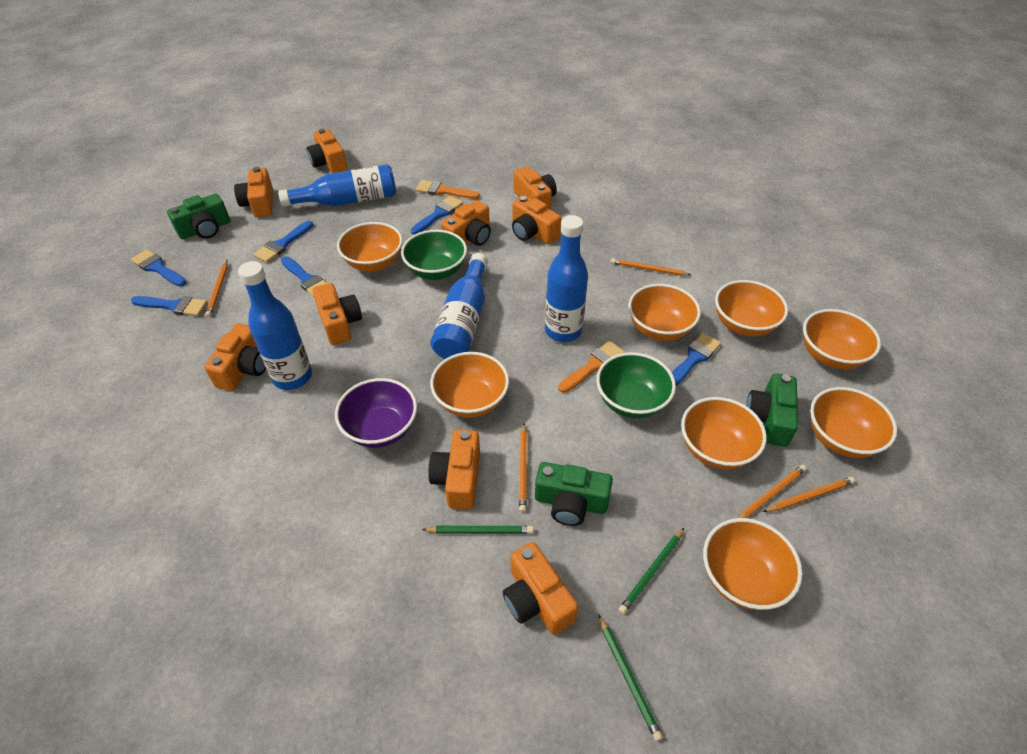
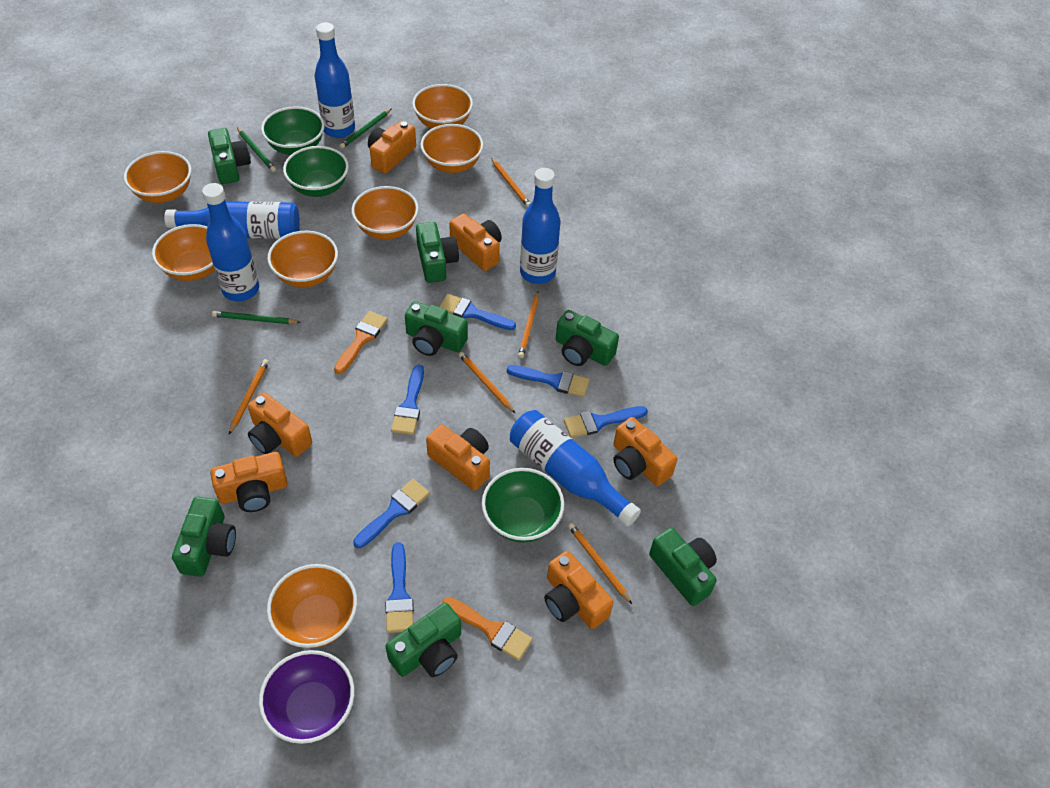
blue bottle: 4 -> 5
green bowl: 2 -> 3
green camera: 3 -> 7
orange bowl: 8 -> 7
orange camera: 9 -> 7

